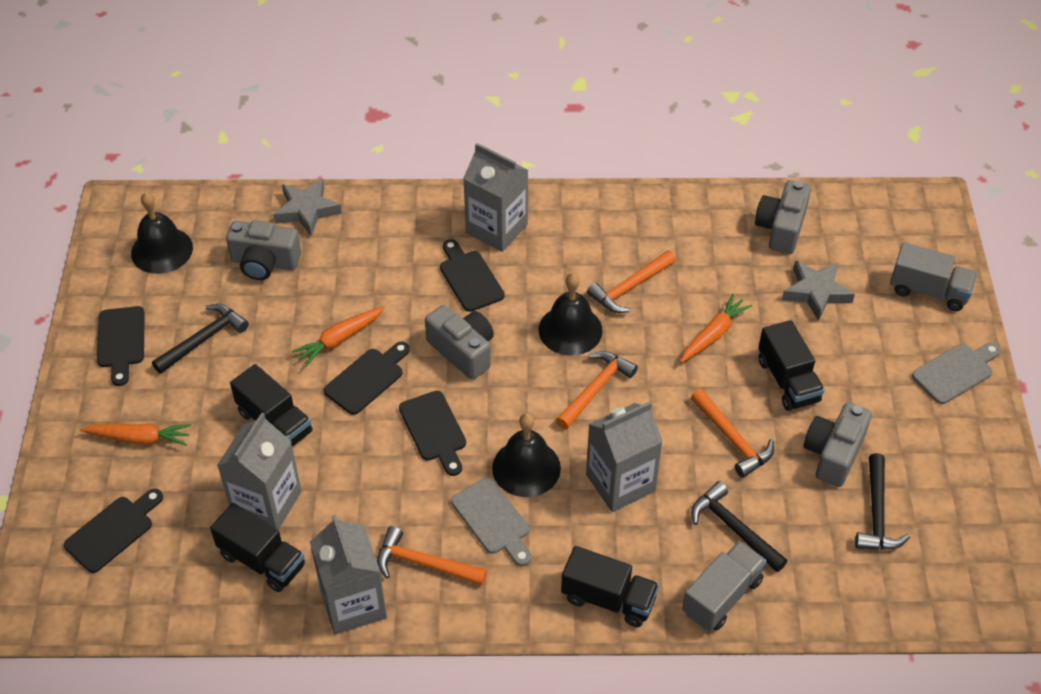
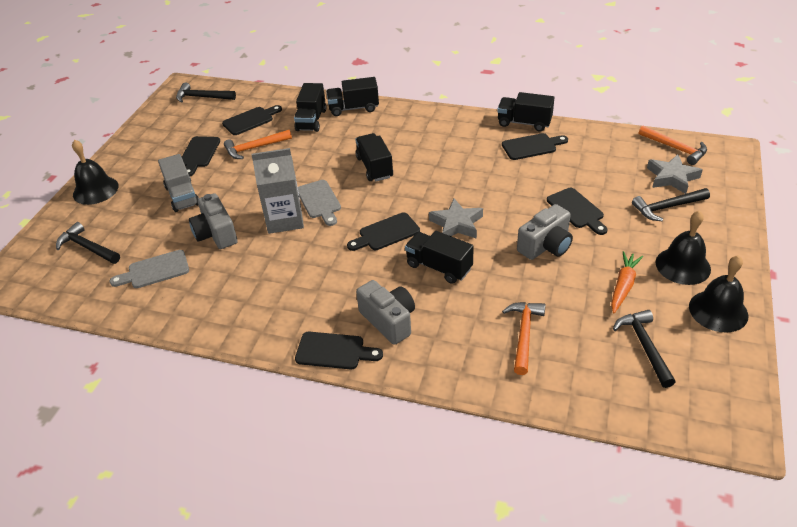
black cutting board: 5 -> 6
black hammer: 3 -> 4
black truck: 4 -> 5
grey camera: 4 -> 3
grey carton: 4 -> 1
grey truck: 2 -> 1
orange carrot: 3 -> 1
orange hammer: 4 -> 3

